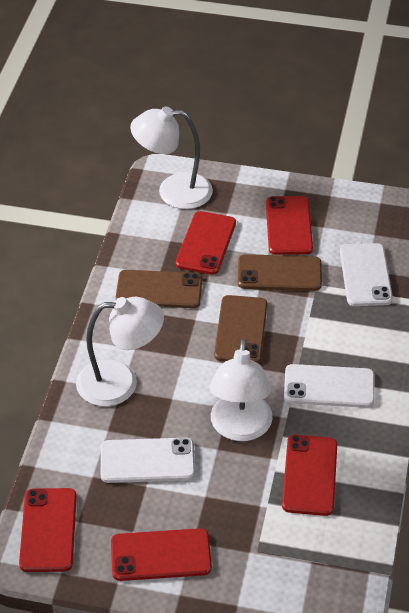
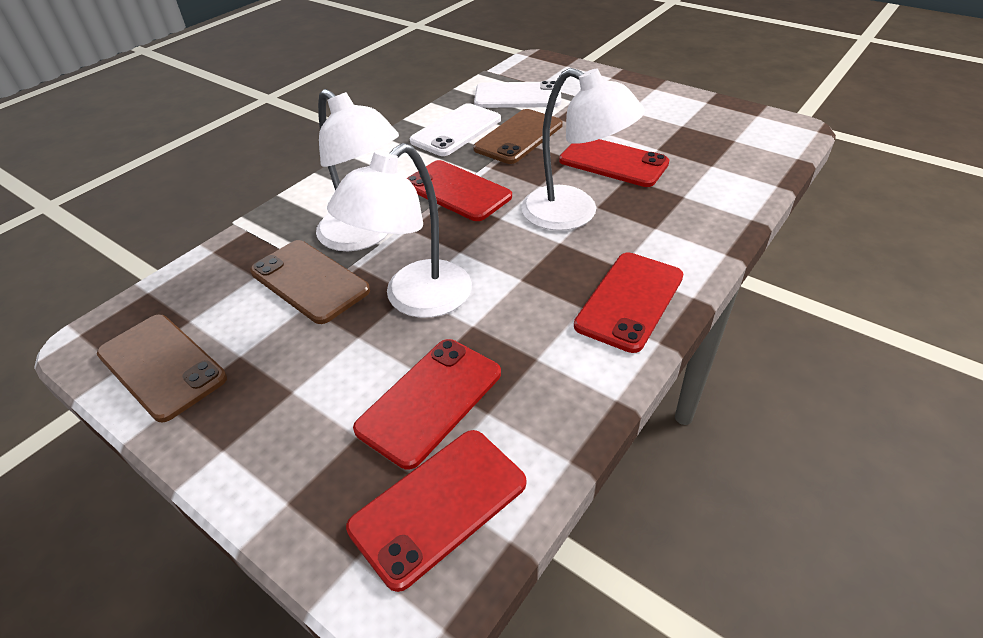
white phone: 3 -> 2

